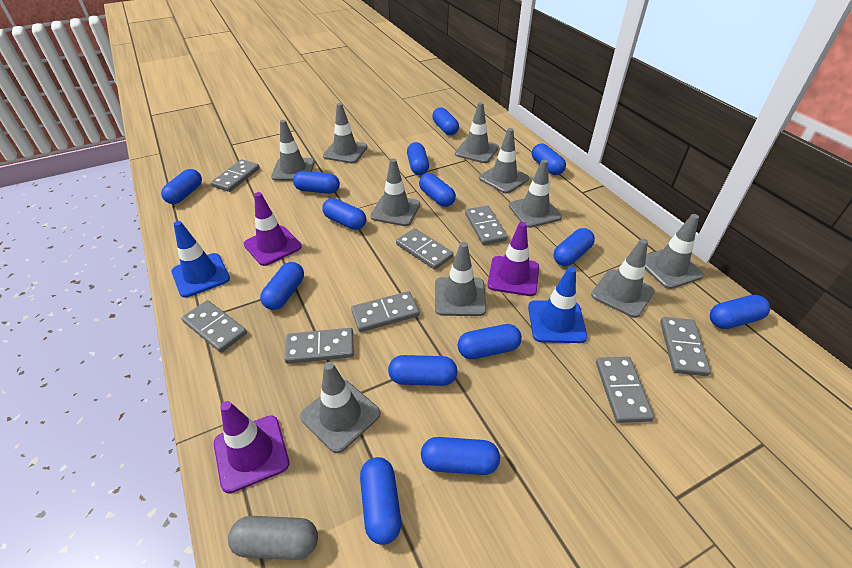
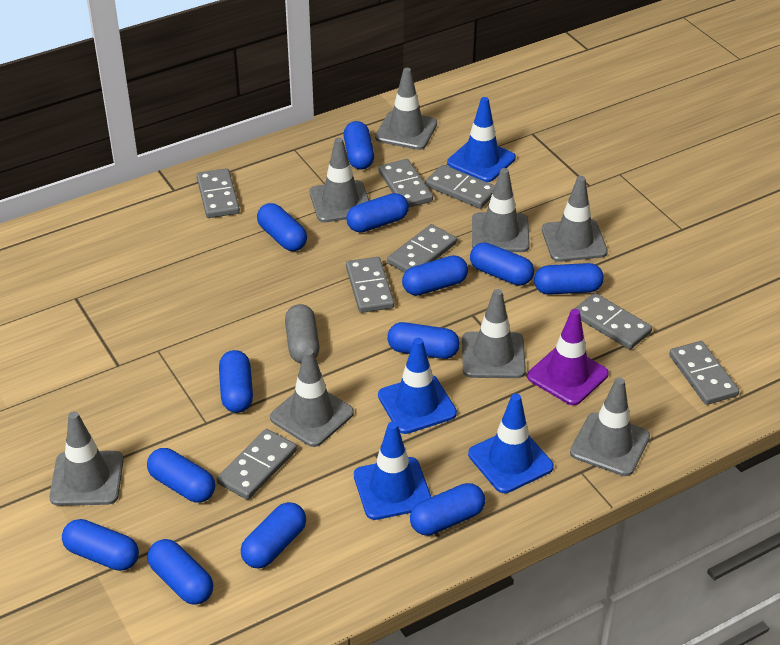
blue capsule: 14 -> 13
blue traffic cone: 2 -> 4
grey traffic cone: 10 -> 8
purple traffic cone: 3 -> 1

